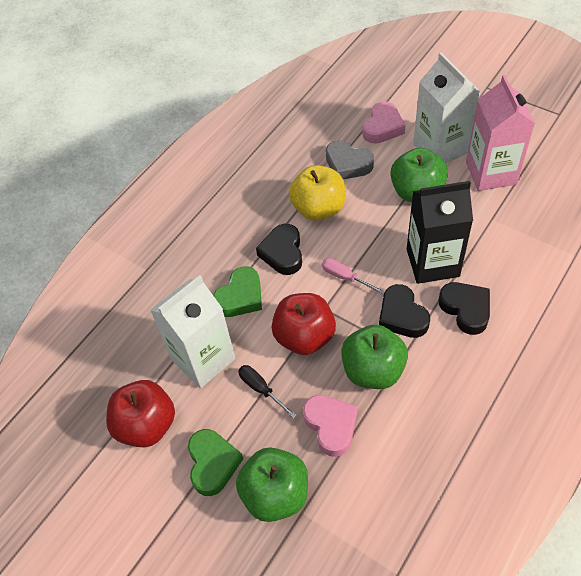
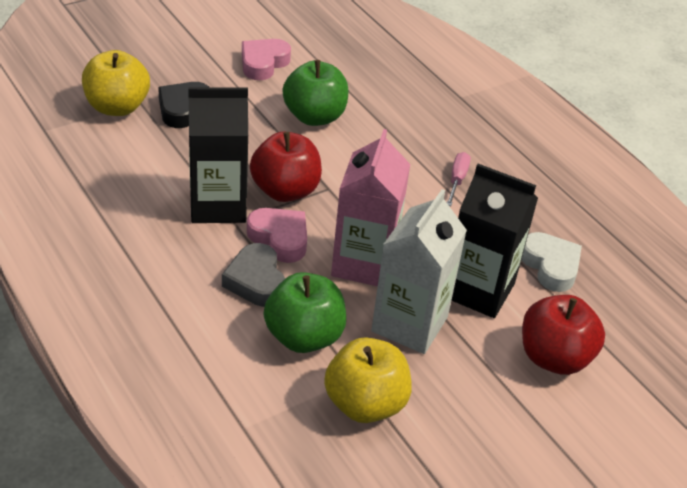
black carton: 1 -> 2
black heart: 3 -> 1
black screwdriver: 1 -> 0
green apple: 3 -> 2
green heart: 2 -> 0
white carton: 2 -> 1
white heart: 0 -> 1
yellow apple: 1 -> 2

